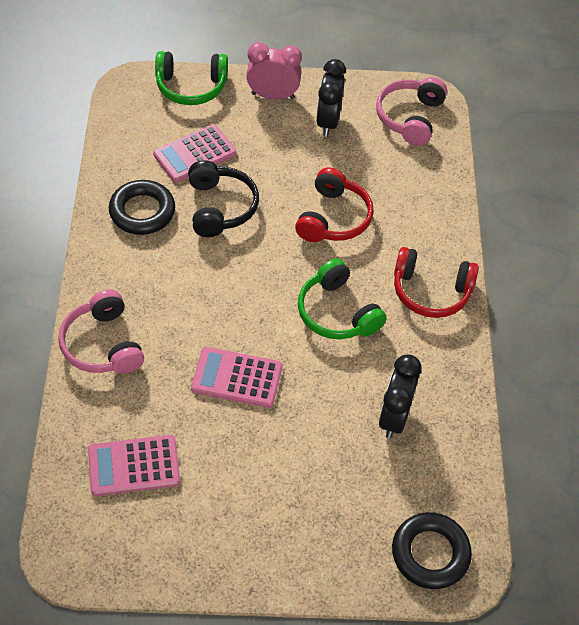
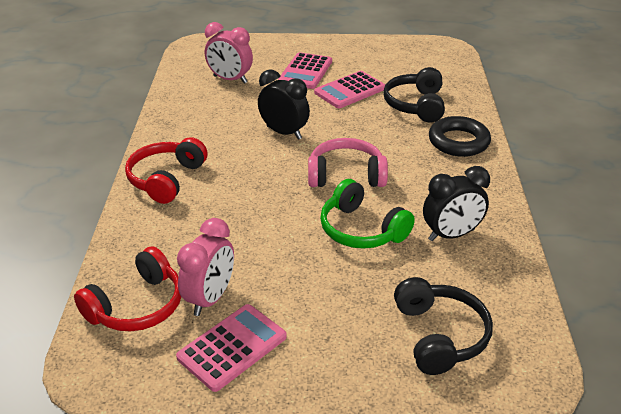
black headphones: 1 -> 2
black ring: 2 -> 1
green headphones: 2 -> 1
pink clock: 1 -> 2
pink headphones: 2 -> 1

